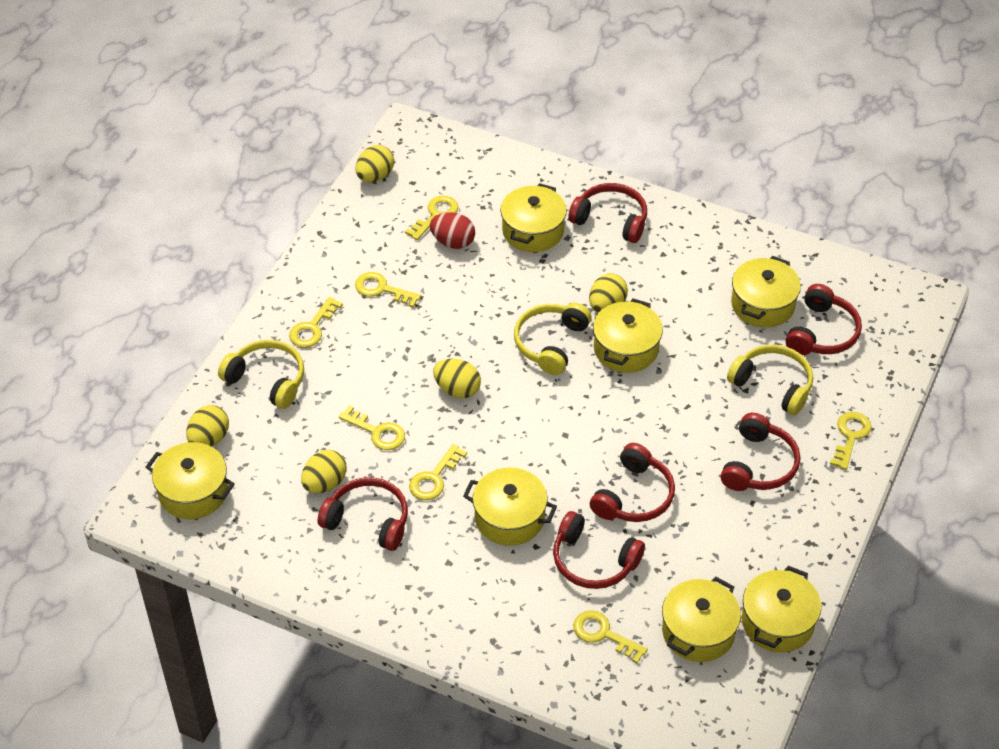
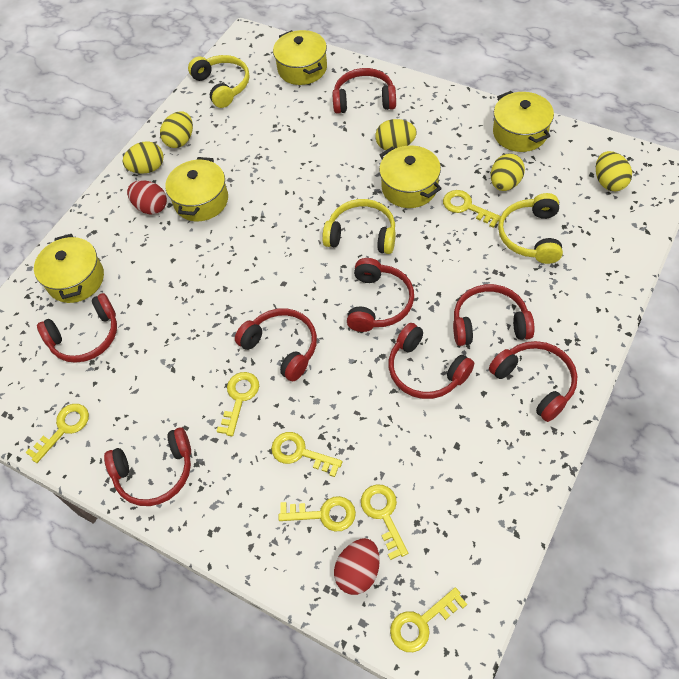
red egg: 1 -> 2
red headphones: 6 -> 8
yellow pot: 7 -> 5

